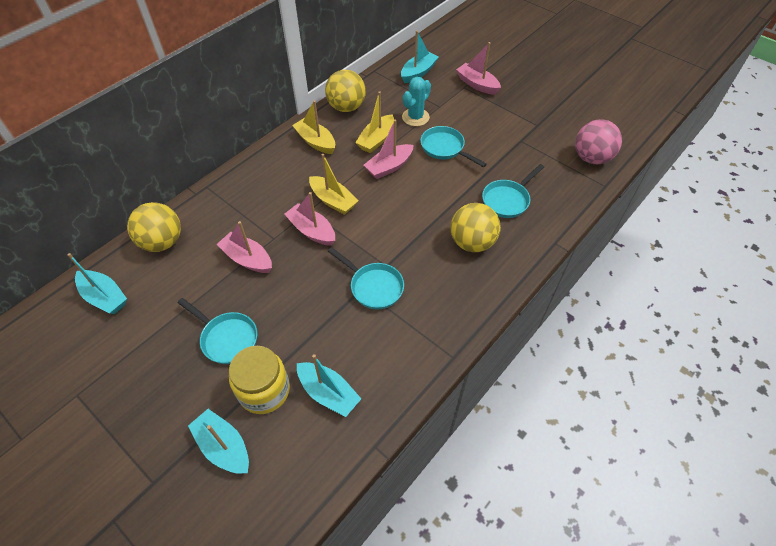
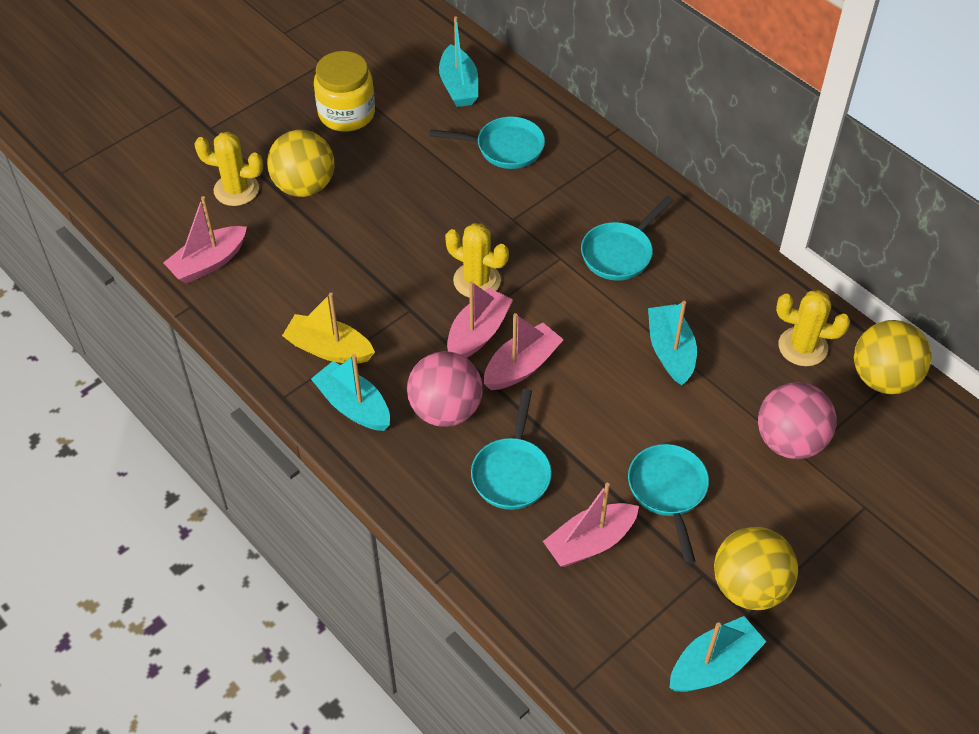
pink ball: 1 -> 2
turquoise cactus: 1 -> 0
yellow boat: 3 -> 1
yellow cactus: 0 -> 3

